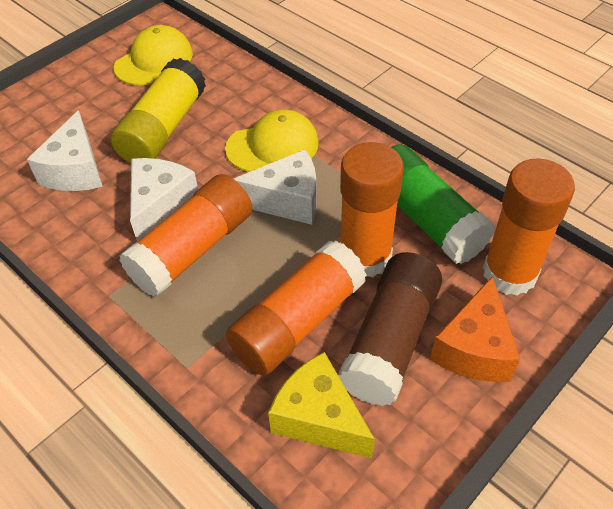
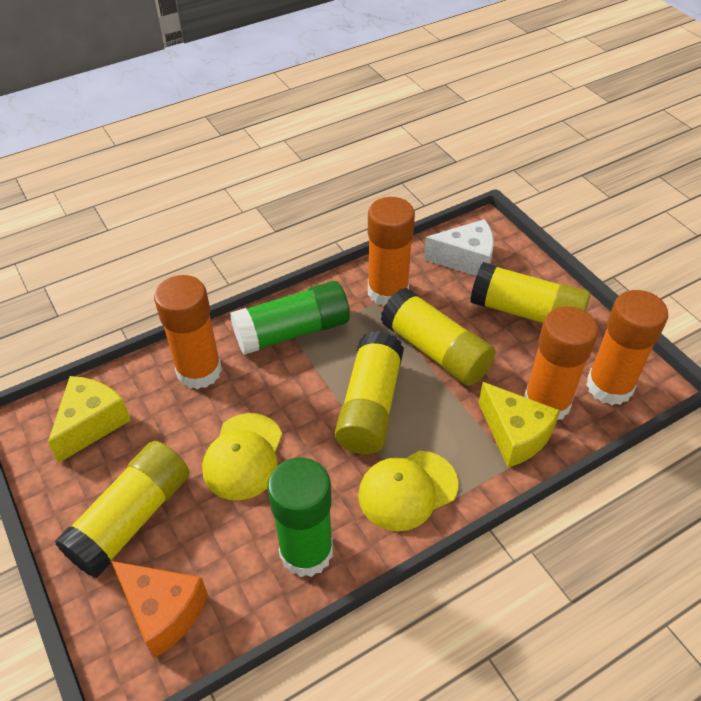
brown glue stick: 1 -> 0
green glue stick: 1 -> 2
white cheese: 3 -> 1
yellow cheese: 1 -> 2
yellow glue stick: 1 -> 4

